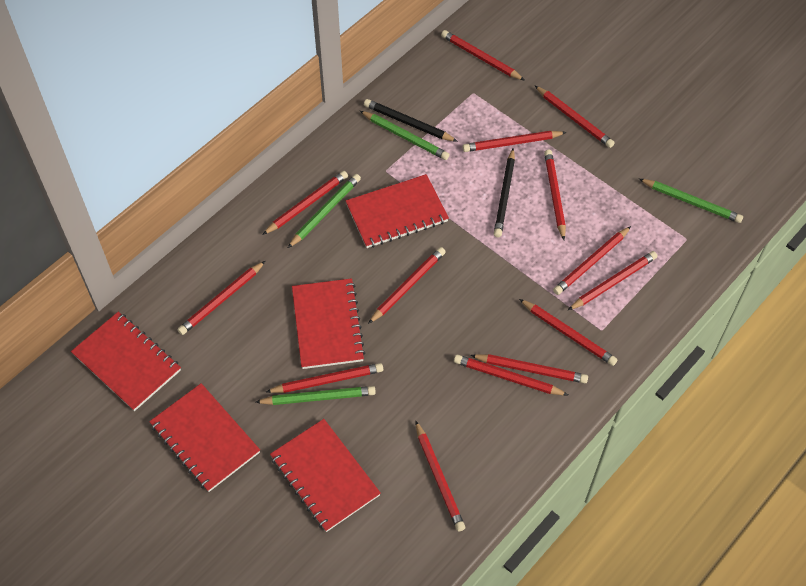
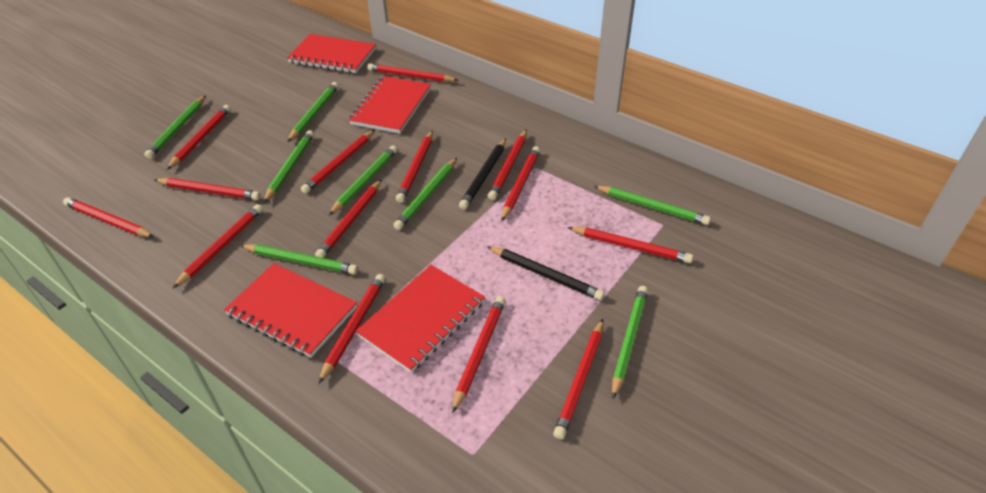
green pencil: 4 -> 8
red notebook: 5 -> 4

